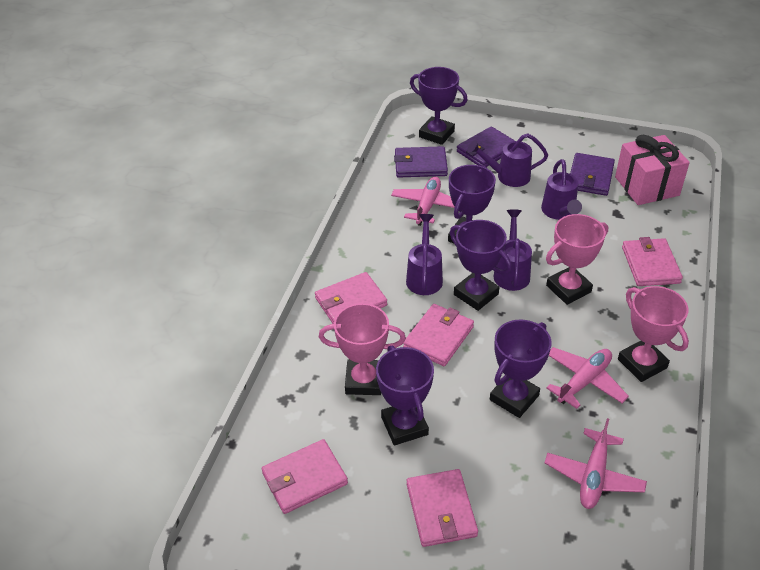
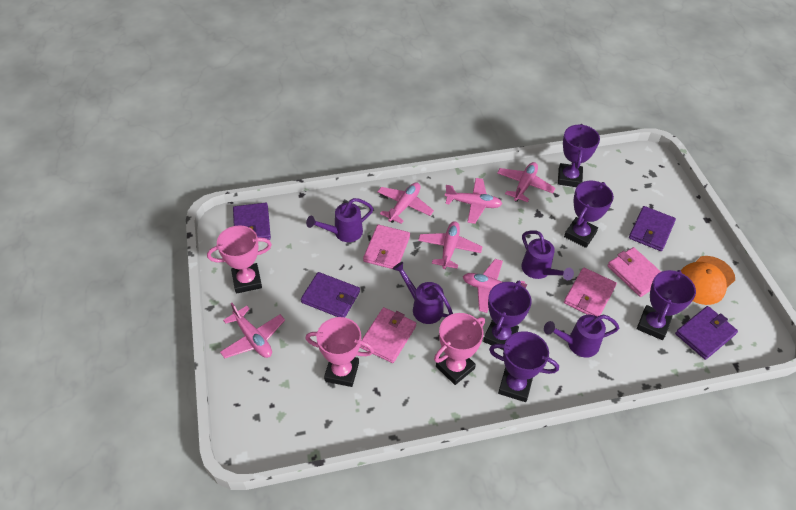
orange cap: 0 -> 1
pink gift: 1 -> 0
pink plane: 3 -> 6
pink wallet: 5 -> 4
purple wallet: 3 -> 4

